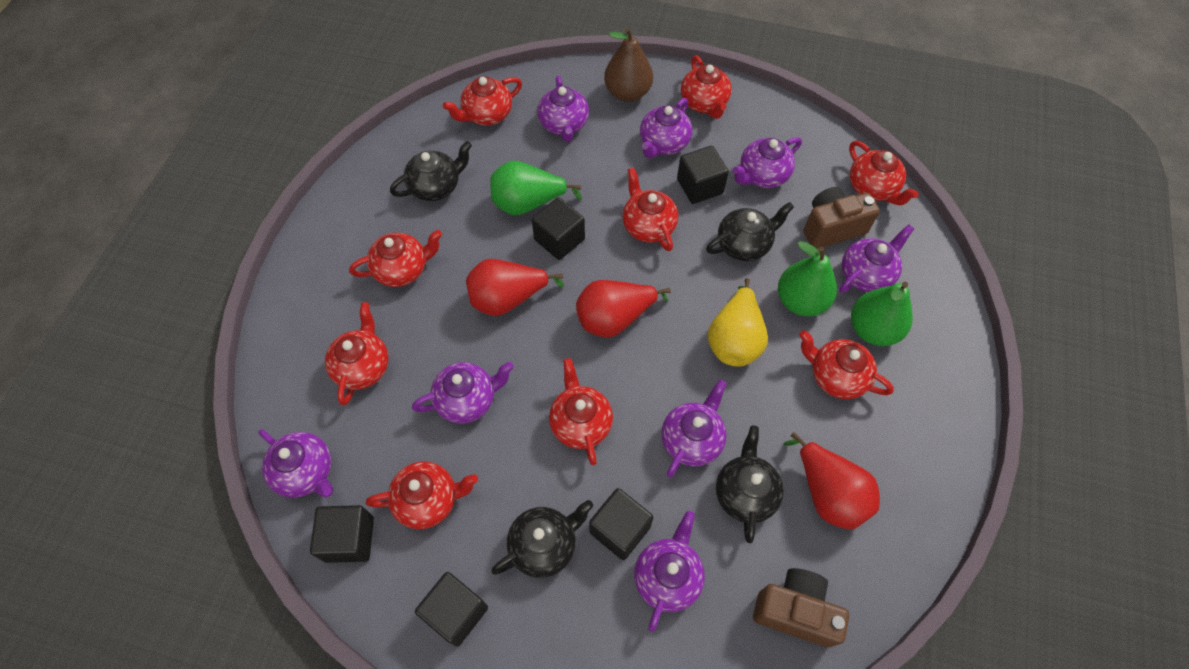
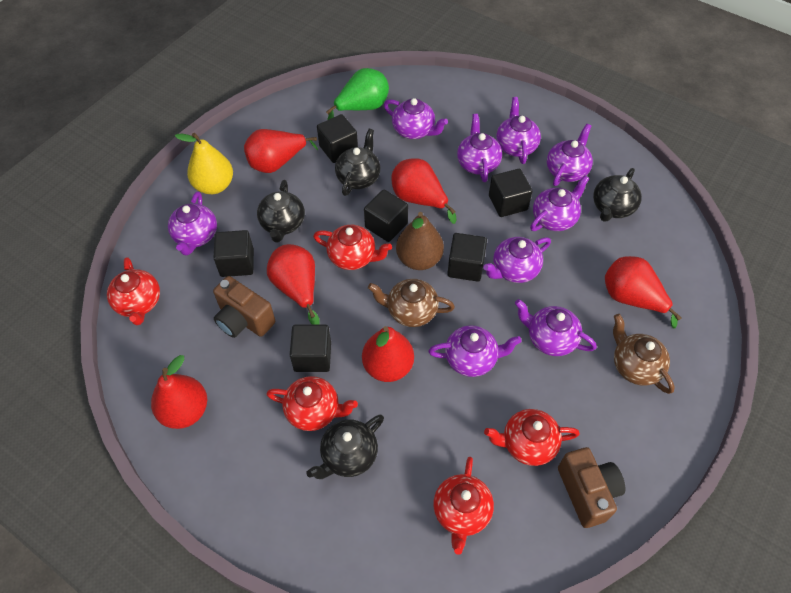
black cube: 5 -> 6
brown teapot: 0 -> 2
green pear: 3 -> 1
purple teapot: 8 -> 9
red pear: 3 -> 6
red teapot: 9 -> 5

